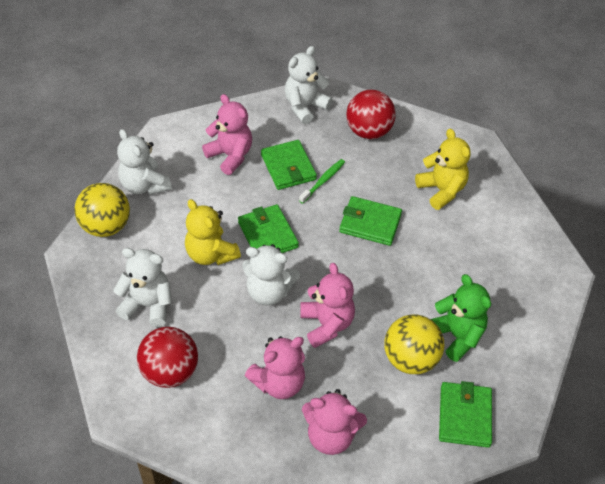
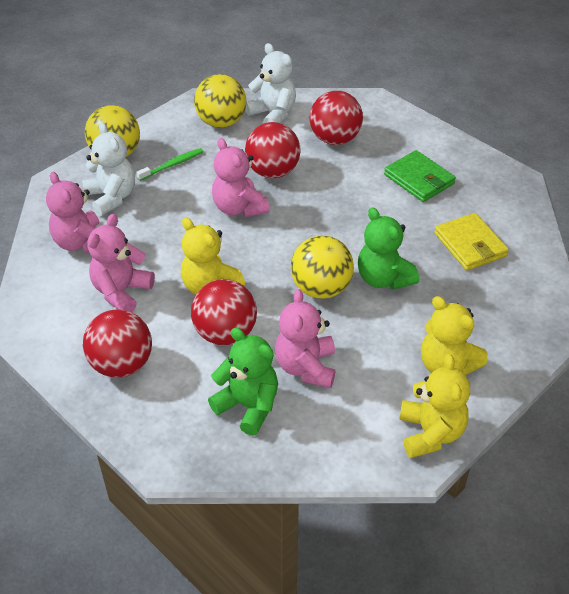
green teddy bear: 1 -> 2
green wallet: 4 -> 1
red ball: 2 -> 4
white teddy bear: 4 -> 2
yellow ball: 2 -> 3
yellow teddy bear: 2 -> 3
yellow wallet: 0 -> 1

